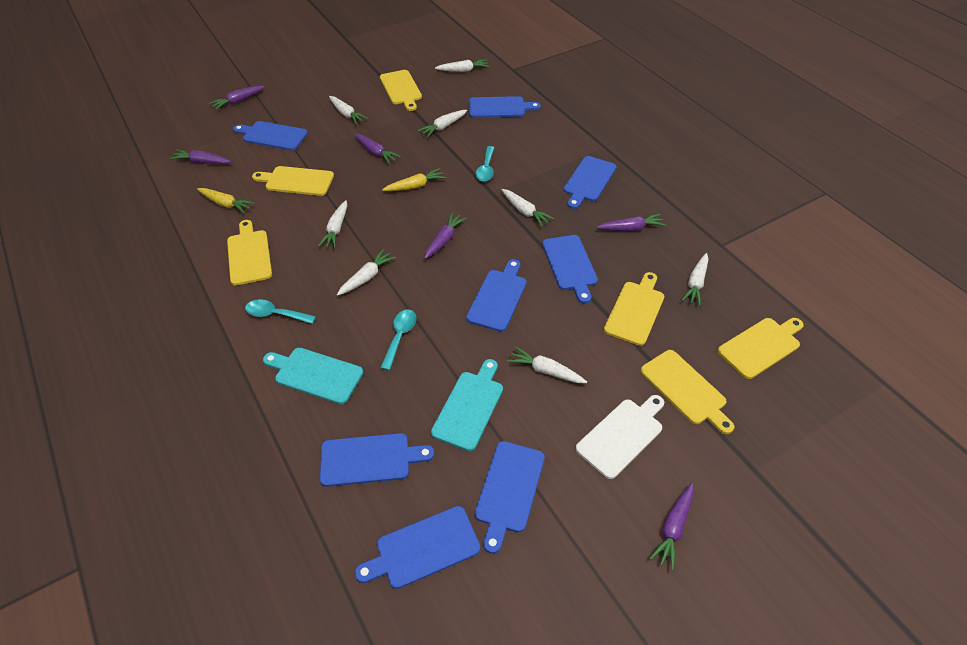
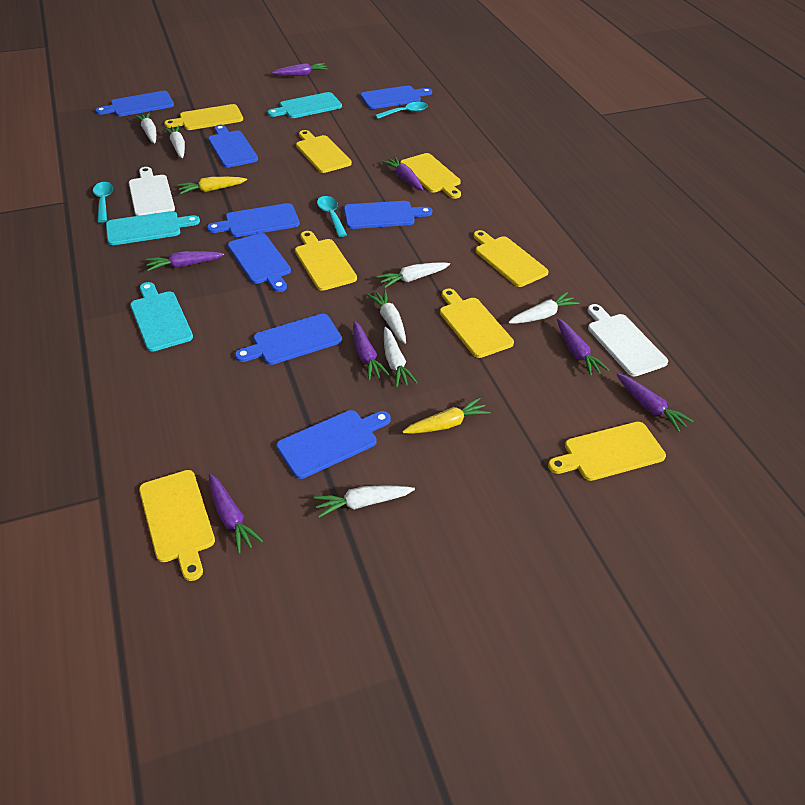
purple carrot: 6 -> 7
turquoise cutting board: 2 -> 3
white carrot: 8 -> 7
white cutting board: 1 -> 2
yellow cutting board: 6 -> 8

